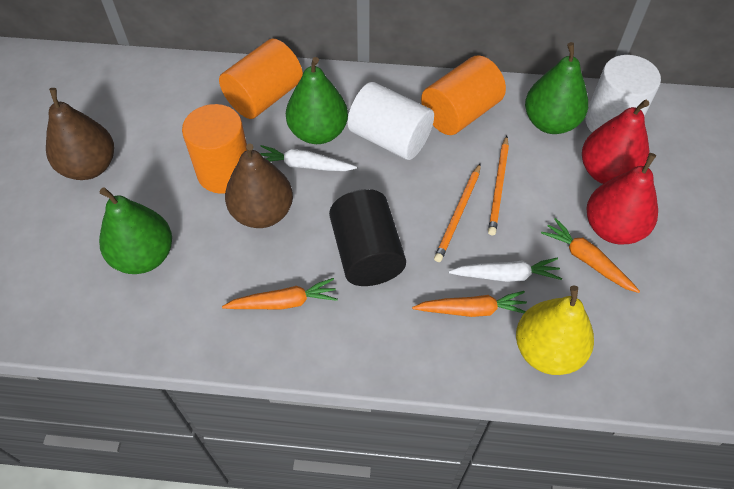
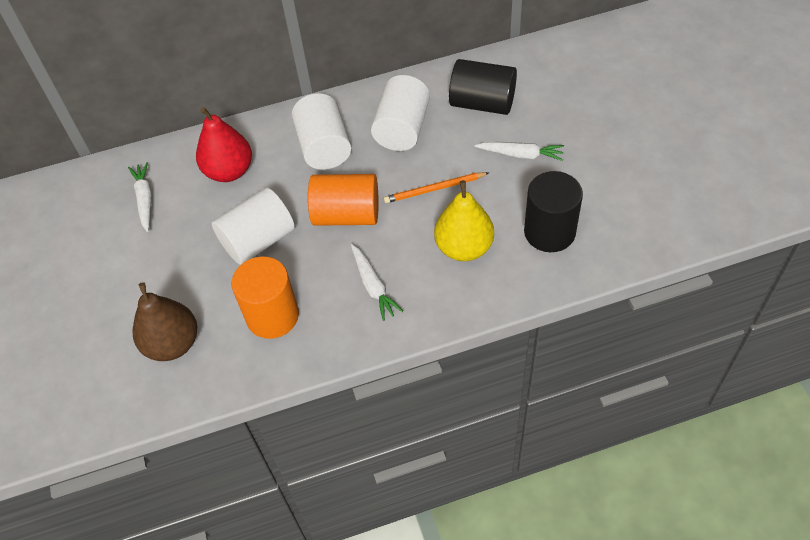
black cylinder: 1 -> 2
brown pear: 2 -> 1
green pear: 3 -> 0
orange carrot: 3 -> 0
orange cylinder: 3 -> 2
orange pencil: 2 -> 1
red pear: 2 -> 1
white carrot: 2 -> 3
white cylinder: 2 -> 3

